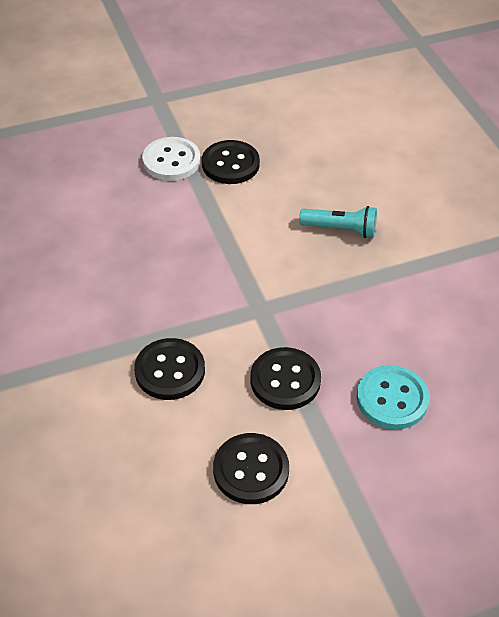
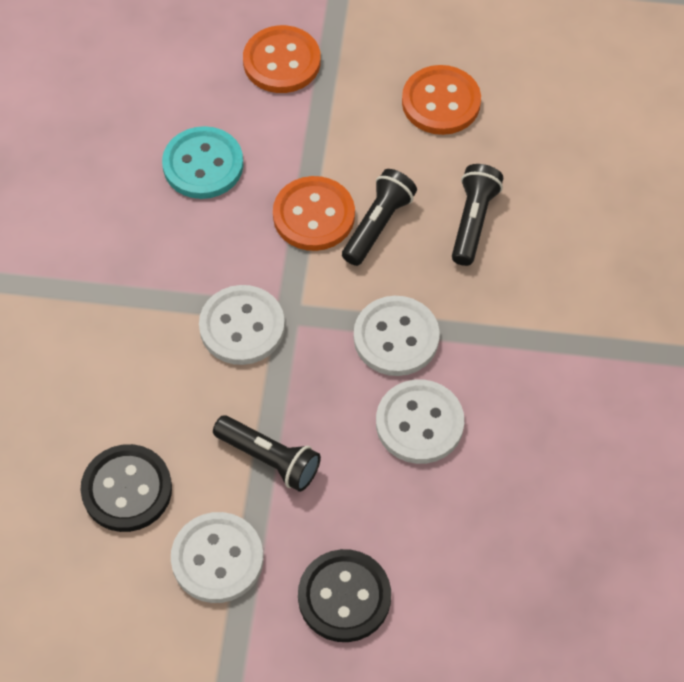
black button: 4 -> 2
black flashlight: 0 -> 3
orange button: 0 -> 3
turquoise flashlight: 1 -> 0
white button: 1 -> 4

